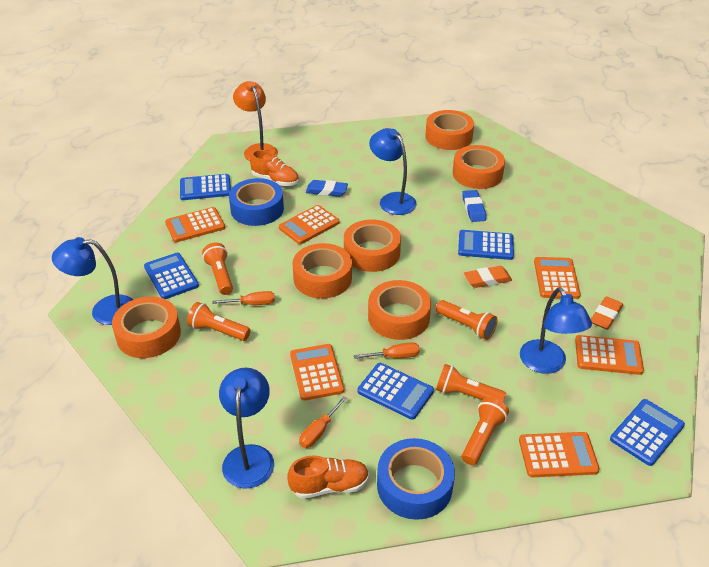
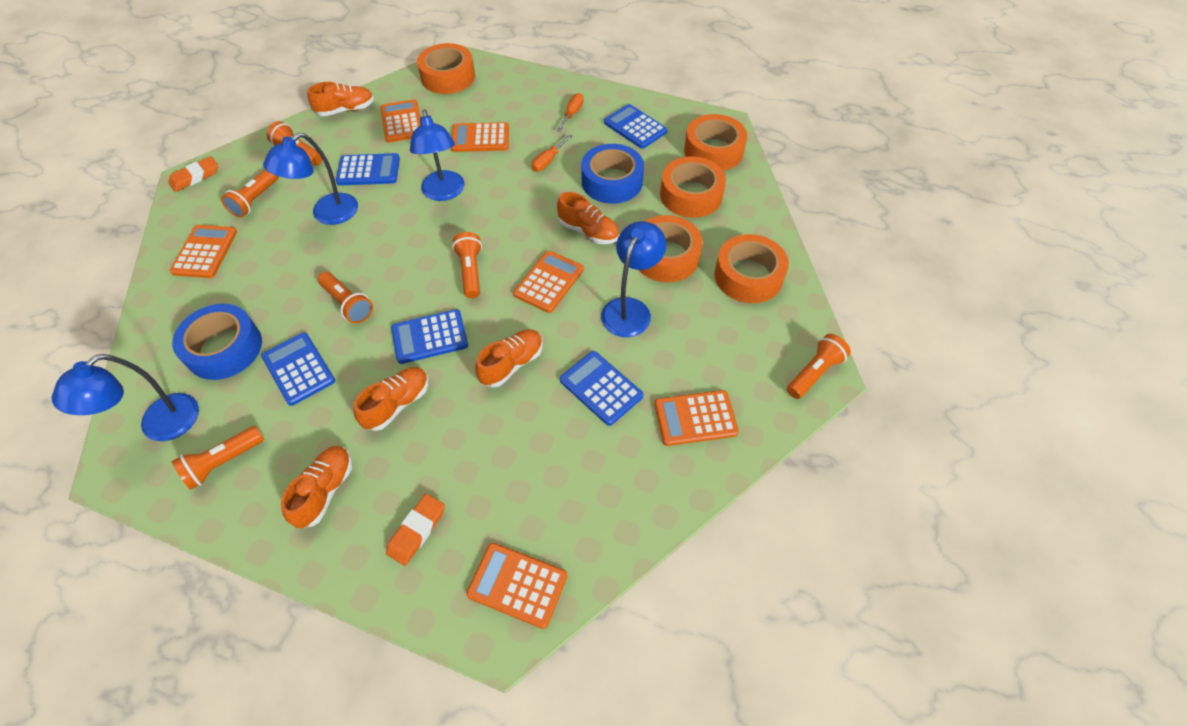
blue eraser: 2 -> 0
orange flashlight: 5 -> 6
orange lamp: 1 -> 0
orange screwdriver: 3 -> 2
orange shoe: 2 -> 5
orange tape: 6 -> 5

